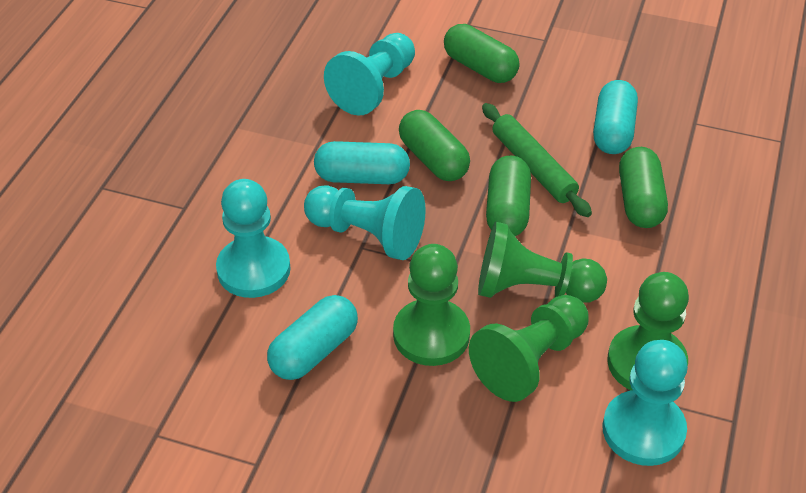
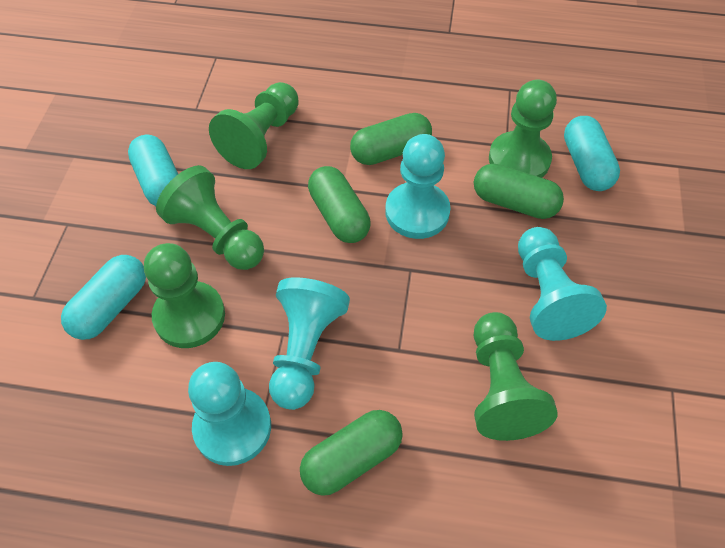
green pawn: 4 -> 5
green rolling pin: 1 -> 0

